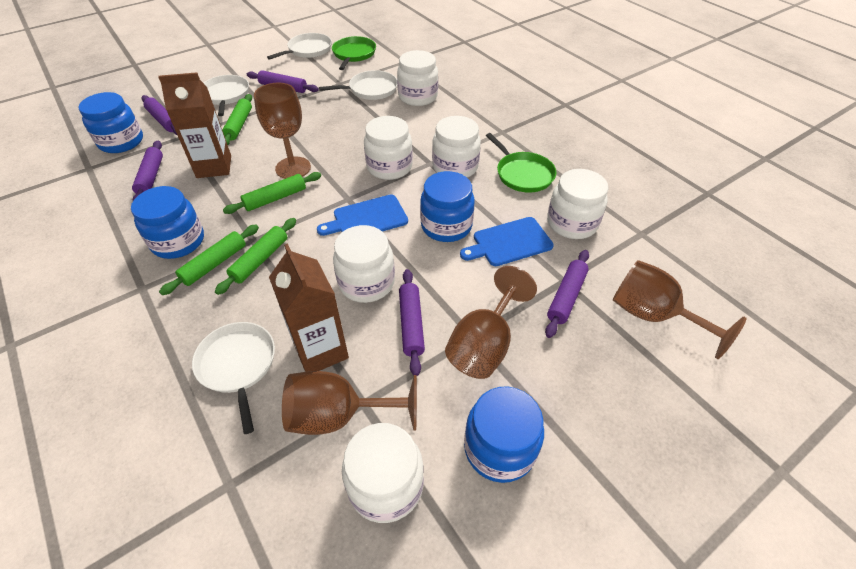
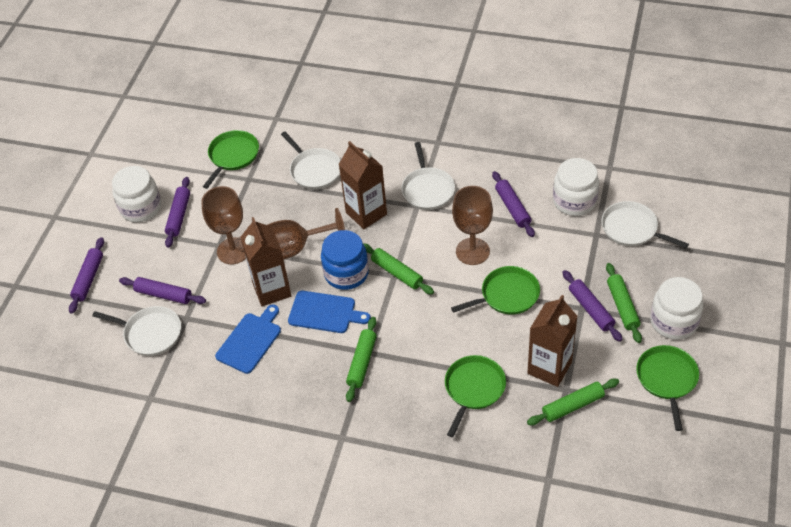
blue jar: 4 -> 1
brown carton: 2 -> 3
brown goblet: 4 -> 3
green pan: 2 -> 4
white jar: 6 -> 3

